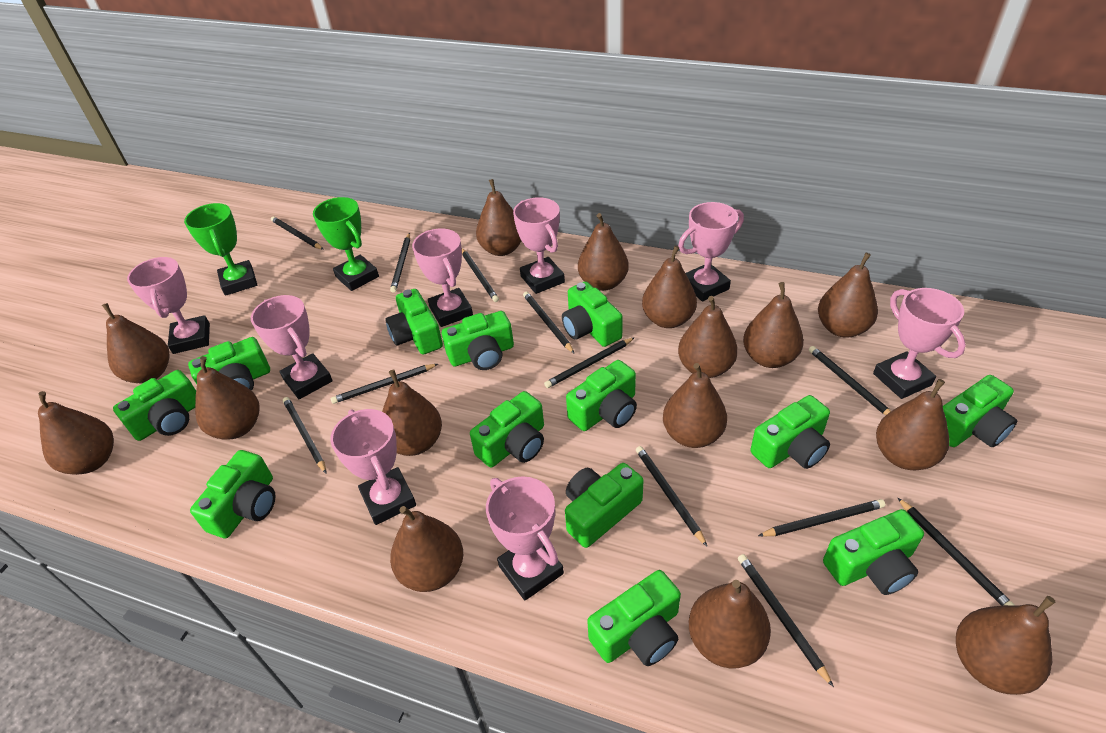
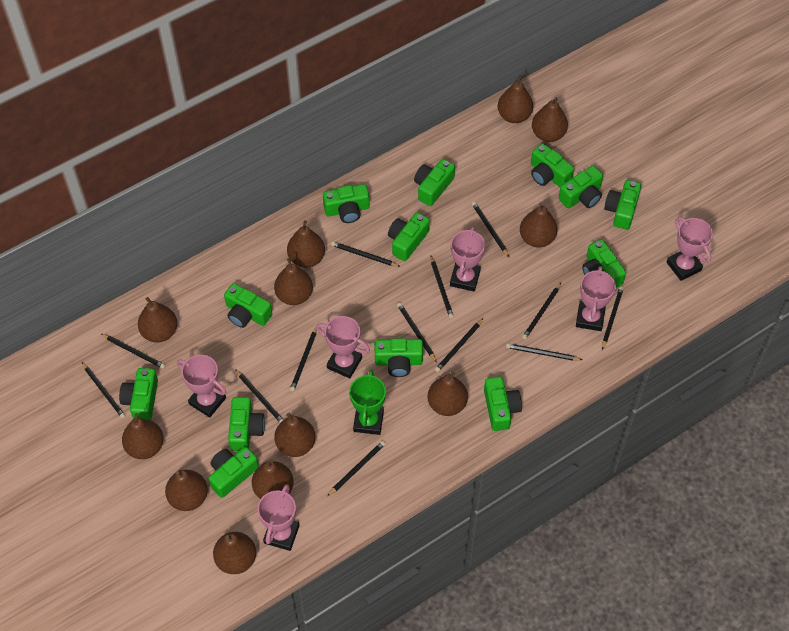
black pencil: 12 -> 13
brown pear: 15 -> 12
green trophy: 2 -> 1
pink trophy: 8 -> 6

